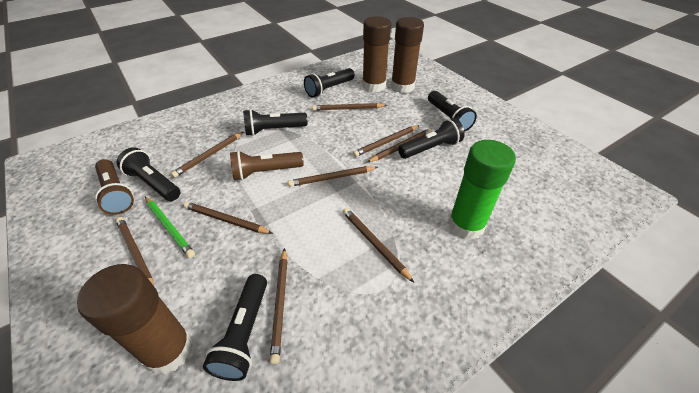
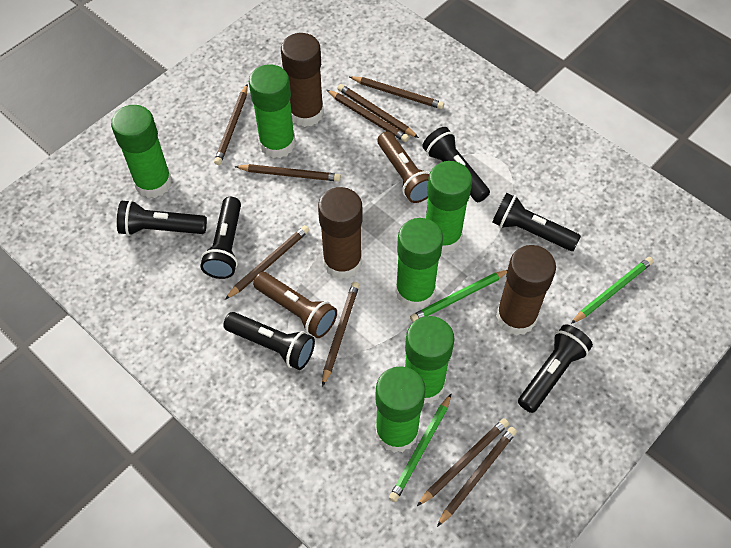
green glue stick: 1 -> 6
green pencil: 1 -> 3

